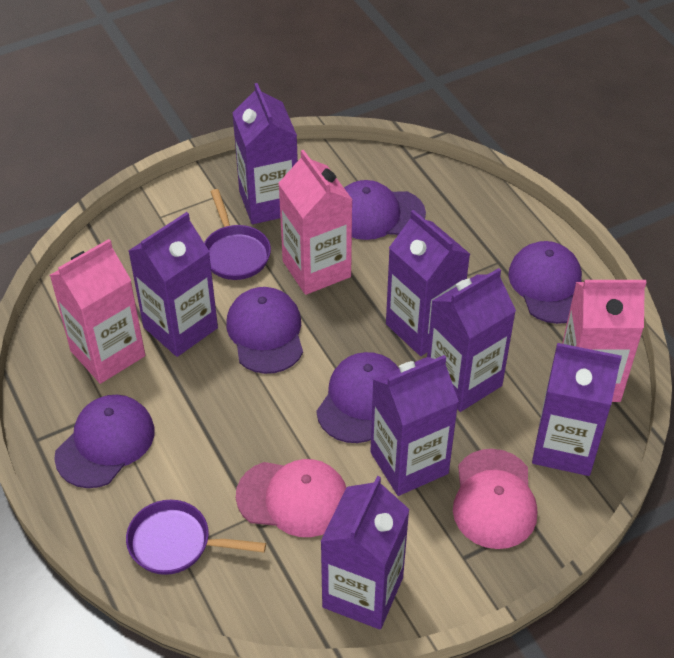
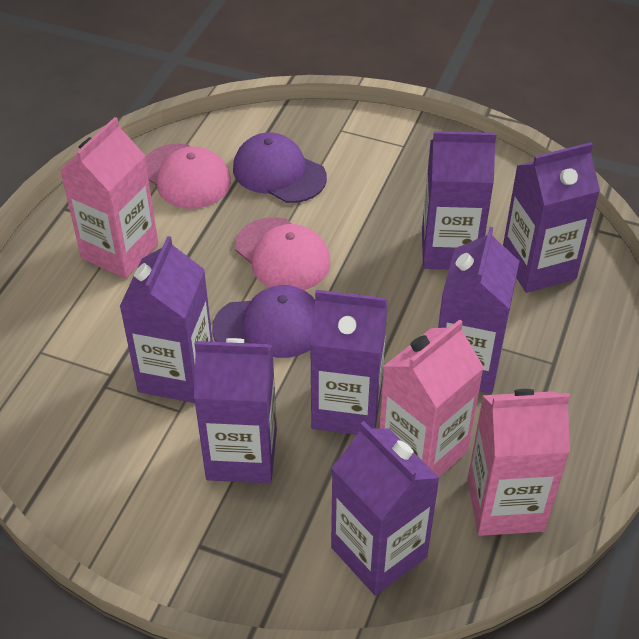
purple cap: 5 -> 2
purple pan: 2 -> 0

